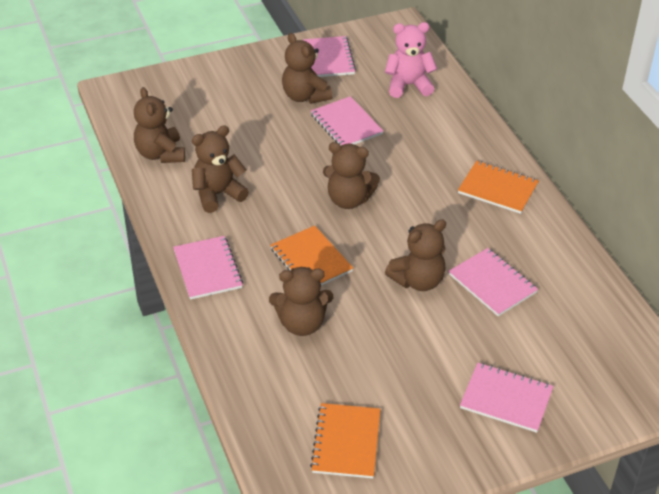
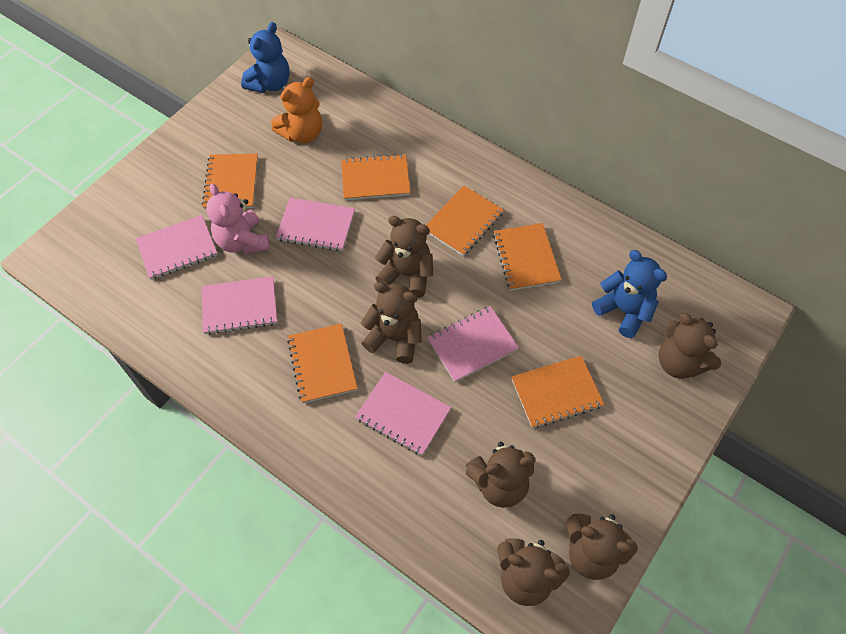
blue teddy bear: 0 -> 2
orange notebook: 3 -> 6
orange teddy bear: 0 -> 1

